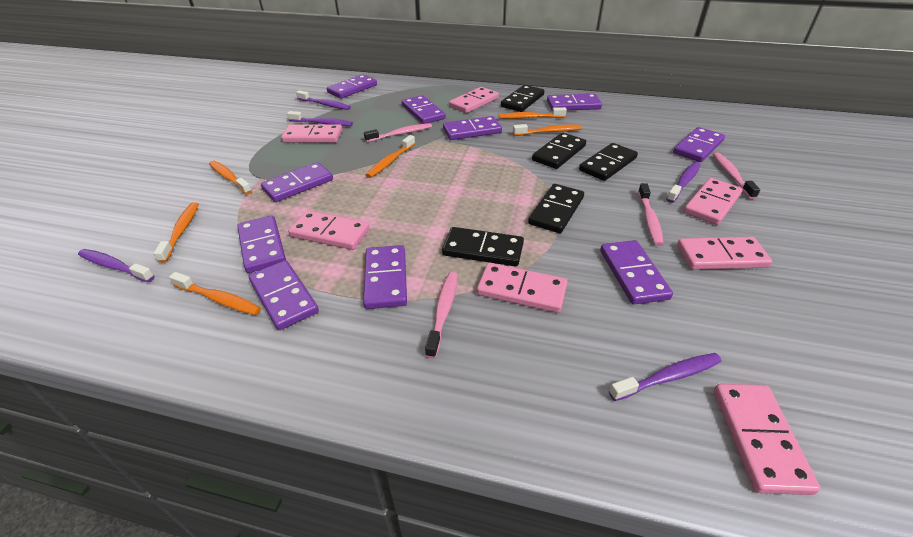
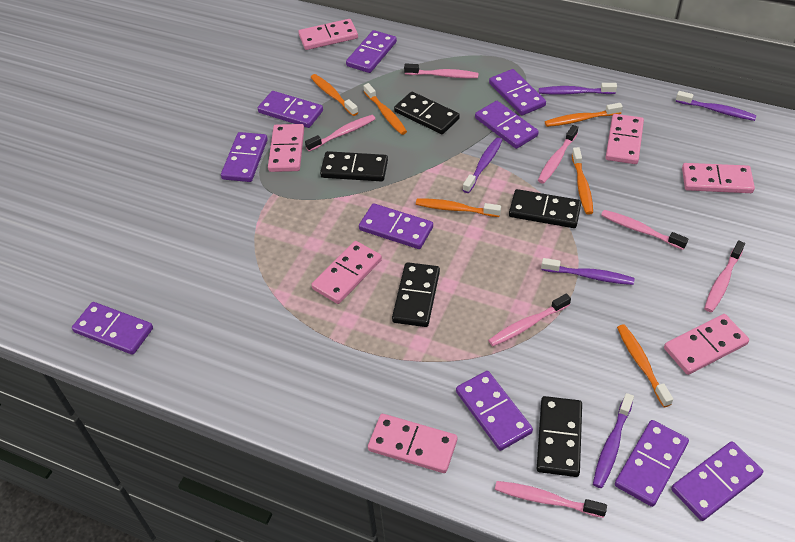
pink toothbrush: 4 -> 7

